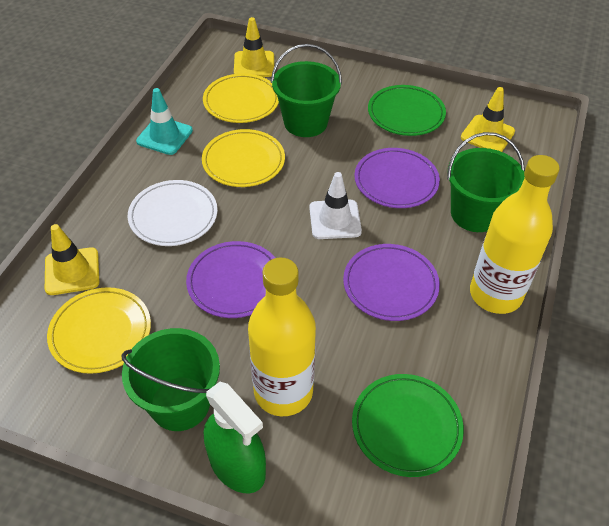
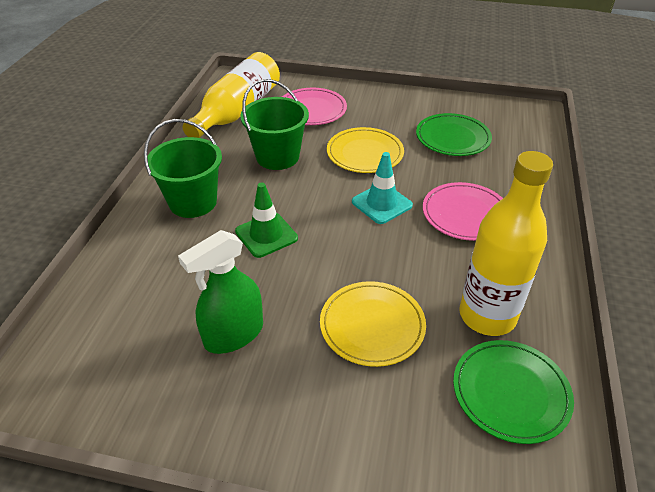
green bucket: 3 -> 2
green traffic cone: 0 -> 1
pink plate: 0 -> 2
purple plate: 3 -> 0
white plate: 1 -> 0
white traffic cone: 1 -> 0
yellow plate: 3 -> 2
yellow traffic cone: 3 -> 0

